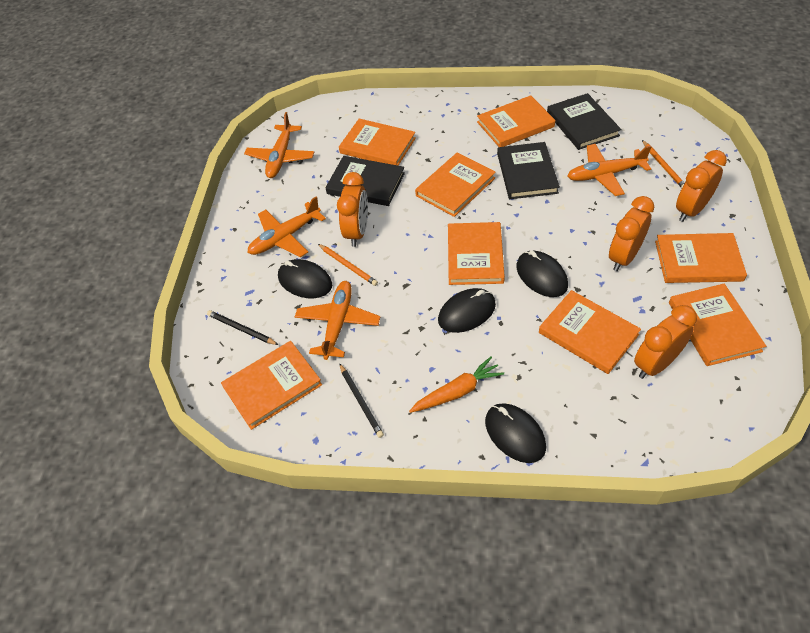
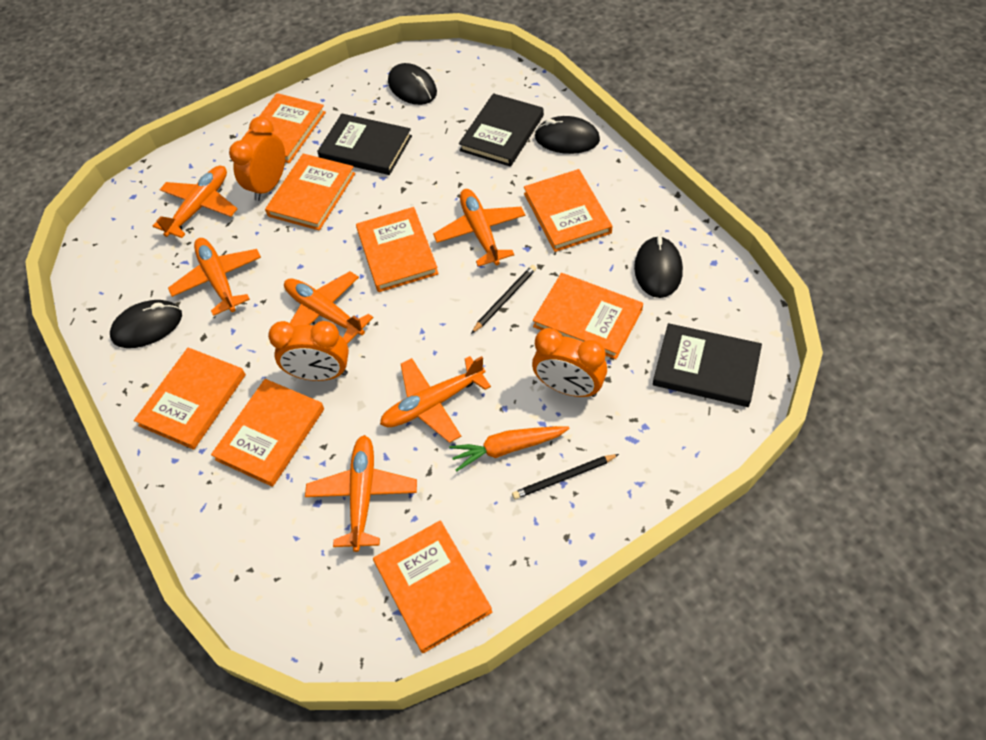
orange clock: 4 -> 3
orange pencil: 2 -> 0
orange plane: 4 -> 6

